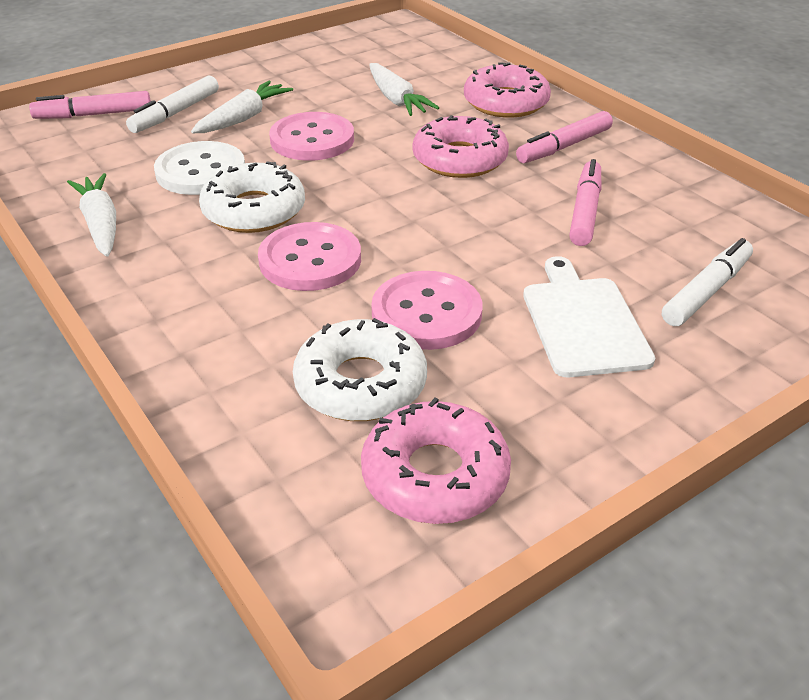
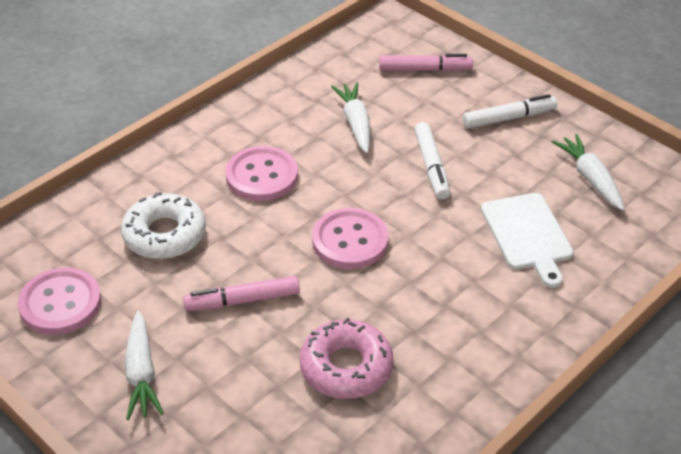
pink donut: 3 -> 1
pink marker: 3 -> 2
white button: 1 -> 0
white donut: 2 -> 1

